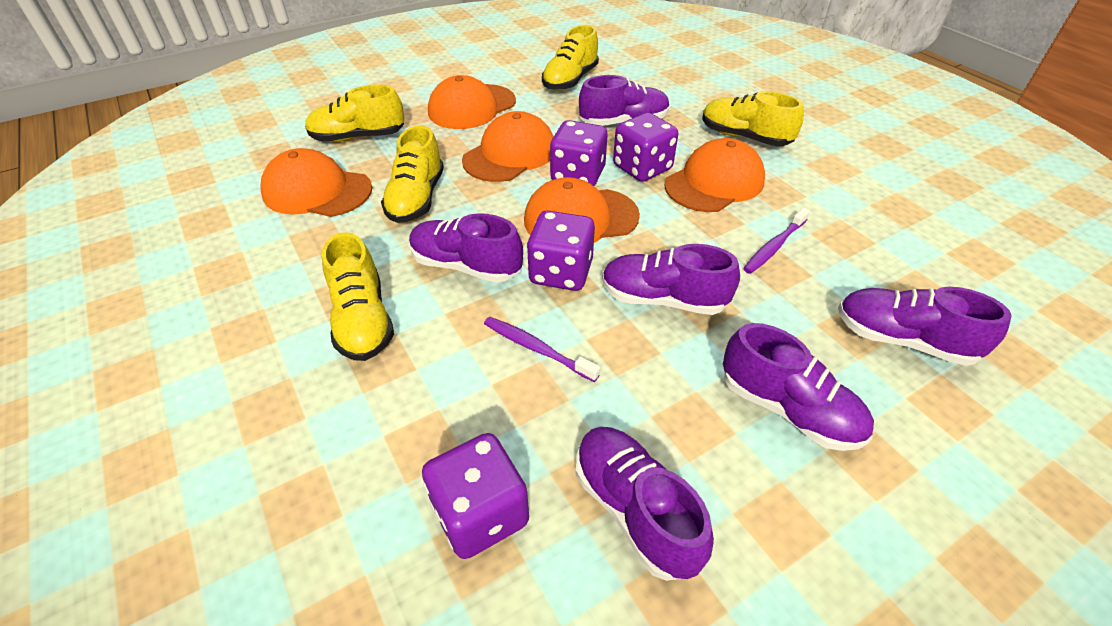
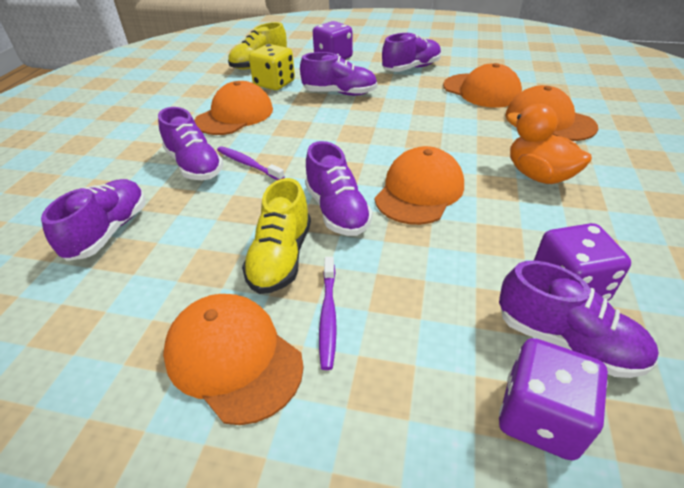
orange duck: 0 -> 1
purple dice: 4 -> 3
yellow dice: 0 -> 1
yellow shoe: 5 -> 2

